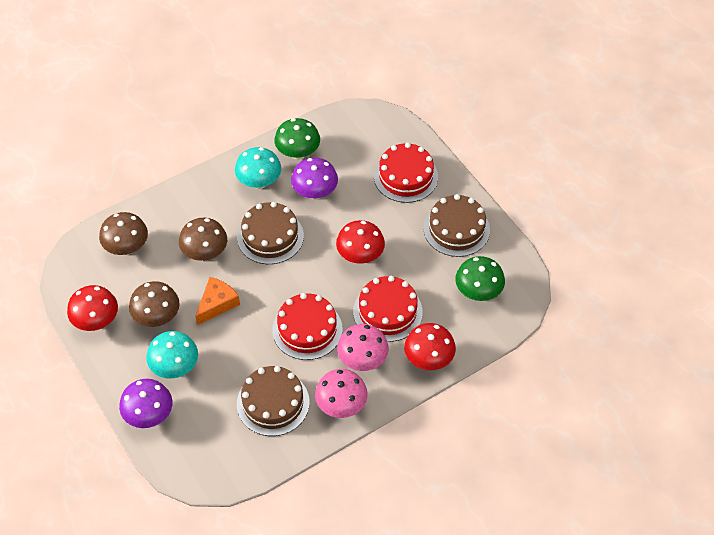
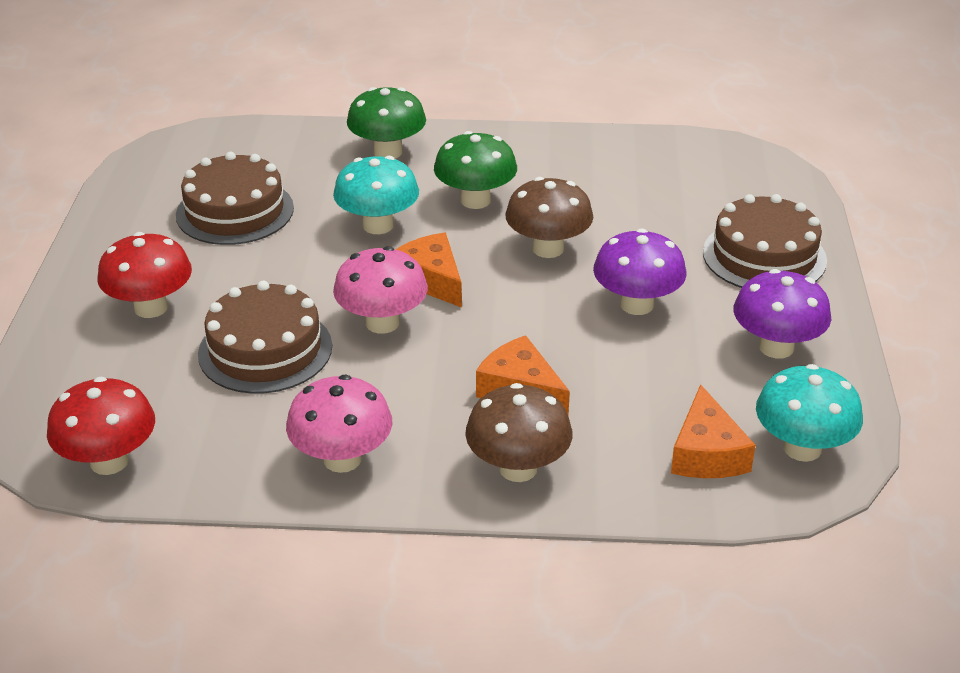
brown mushroom: 3 -> 2
orange cheese: 1 -> 3
red cake: 3 -> 0
red mushroom: 3 -> 2

